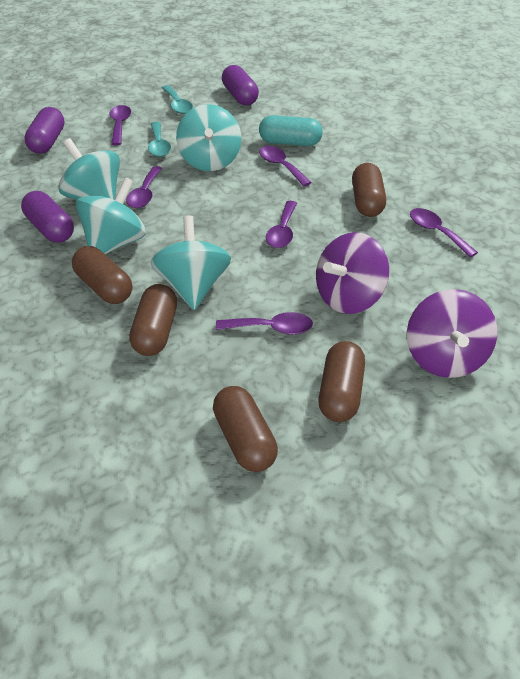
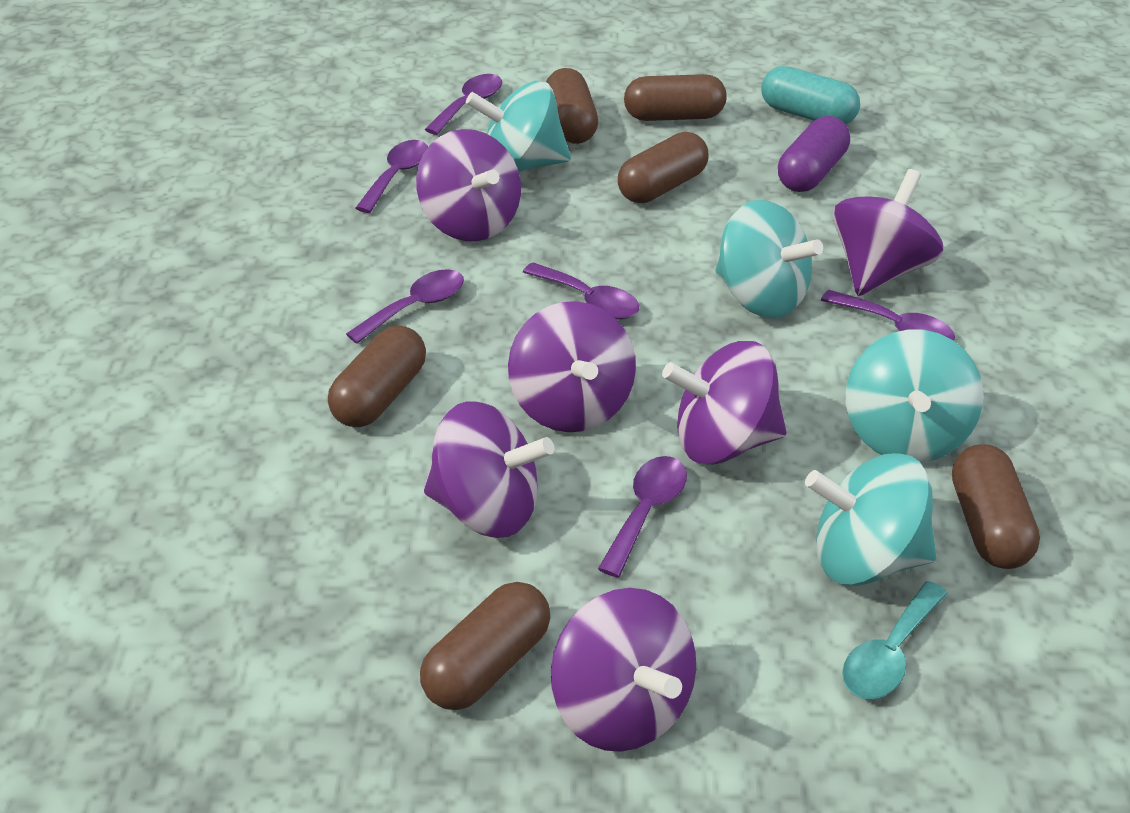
brown capsule: 5 -> 6
purple capsule: 3 -> 1
purple spinning top: 2 -> 6
turquoise spoon: 2 -> 1

